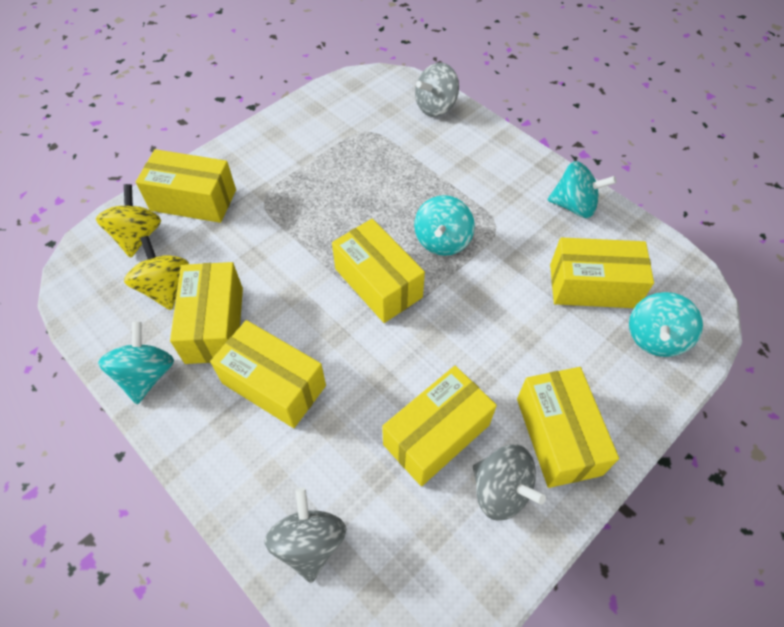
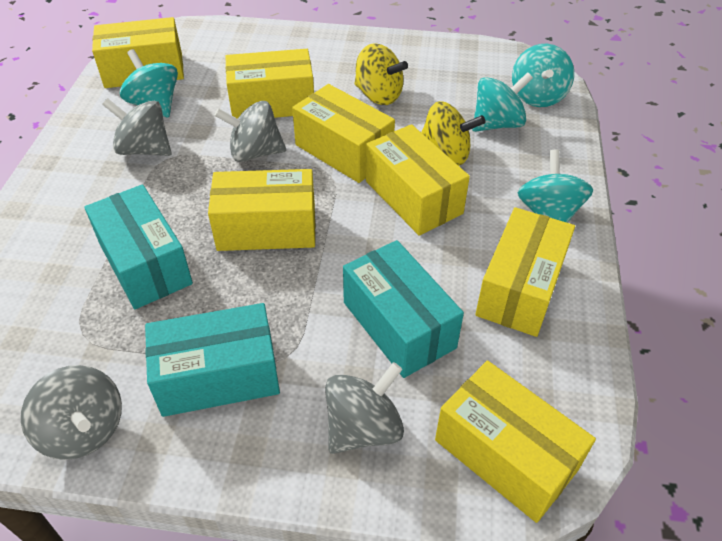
grey spinning top: 3 -> 4
turquoise box: 0 -> 3

